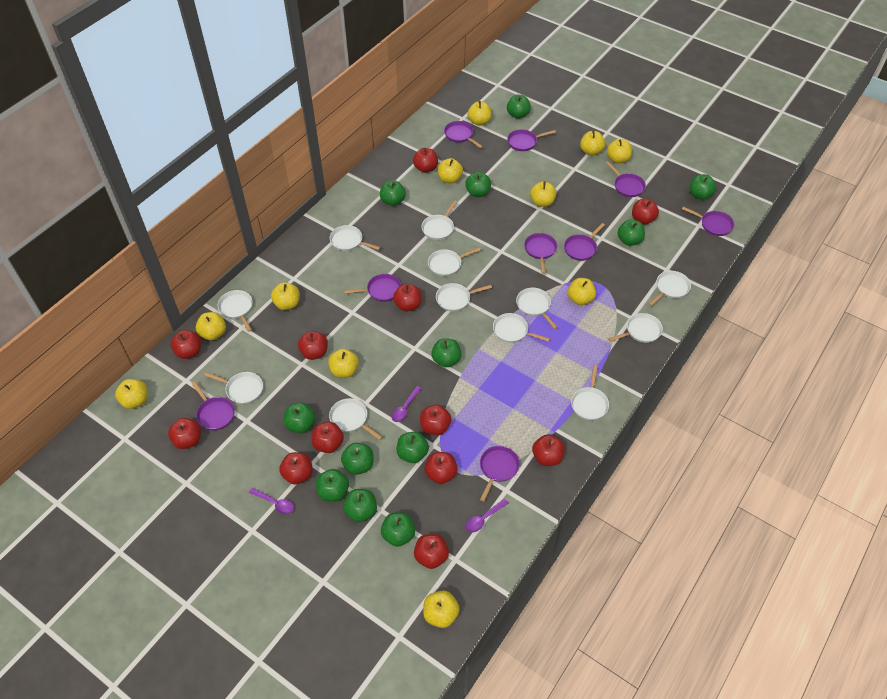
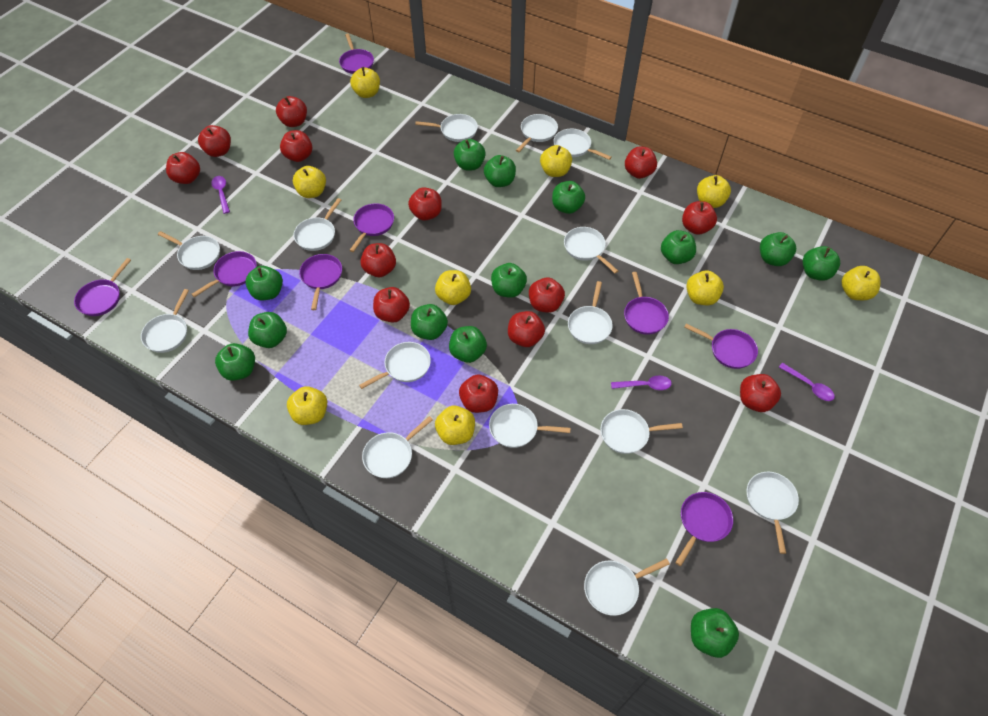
green apple: 12 -> 13
purple pan: 9 -> 8
red apple: 12 -> 13
white pan: 12 -> 14
yellow apple: 11 -> 9

